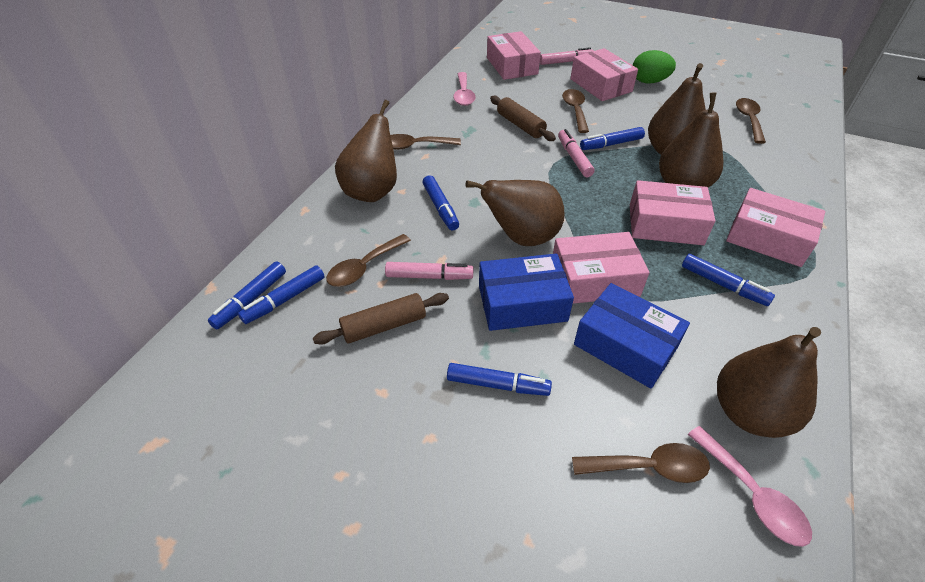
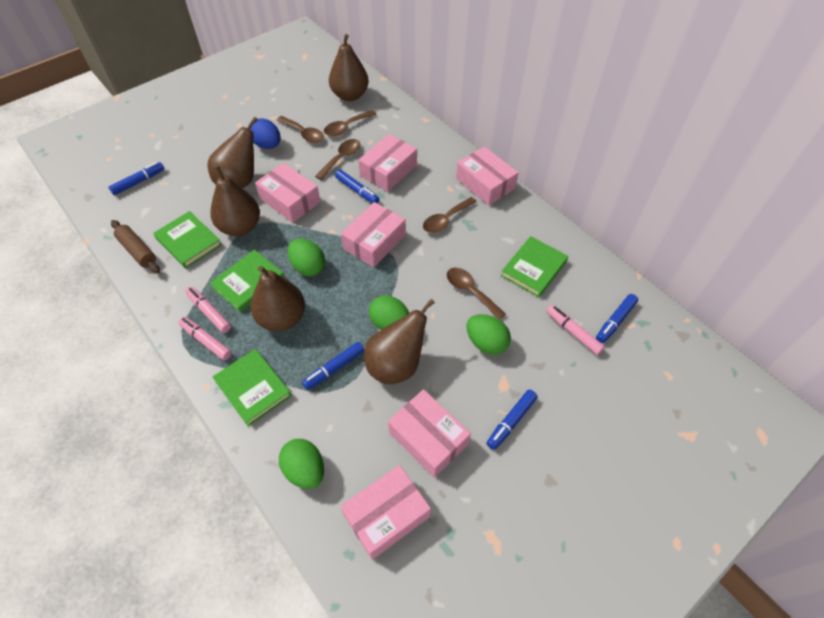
blue box: 2 -> 0
blue egg: 0 -> 1
blue marker: 6 -> 5
brown rolling pin: 2 -> 1
green book: 0 -> 4
green egg: 1 -> 4
pink box: 5 -> 6
pink spoon: 2 -> 0

